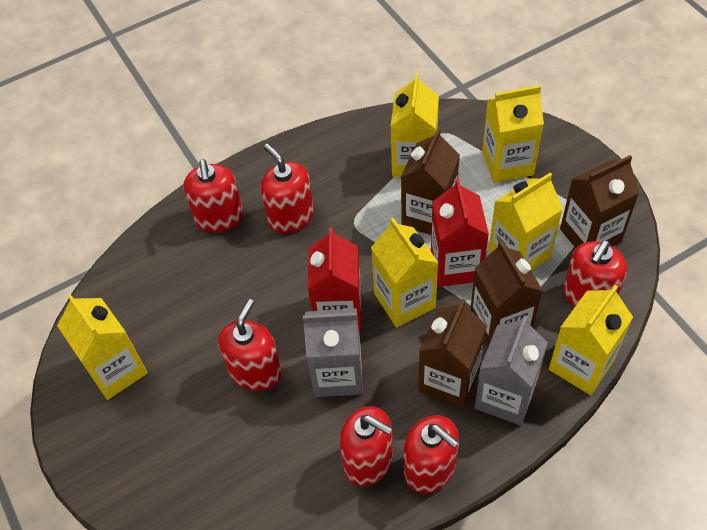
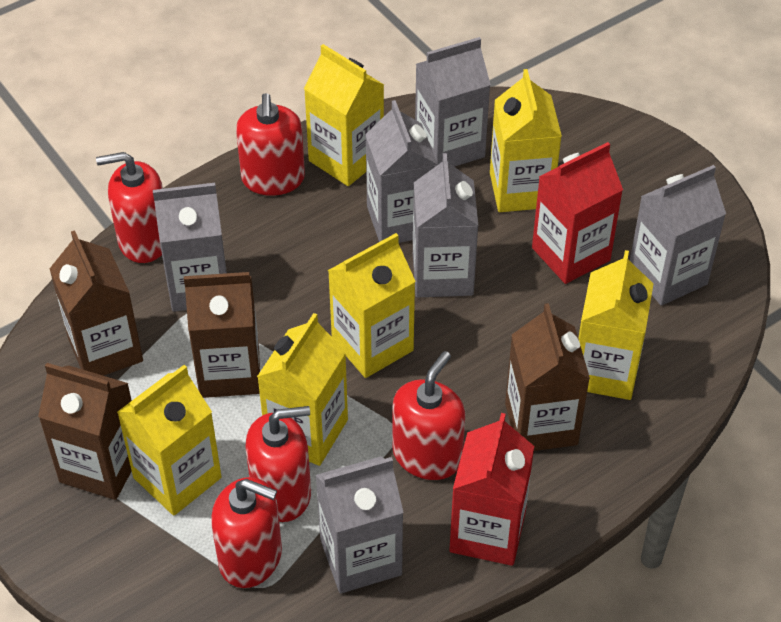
grey carton: 2 -> 6
red soap dispenser: 6 -> 5

